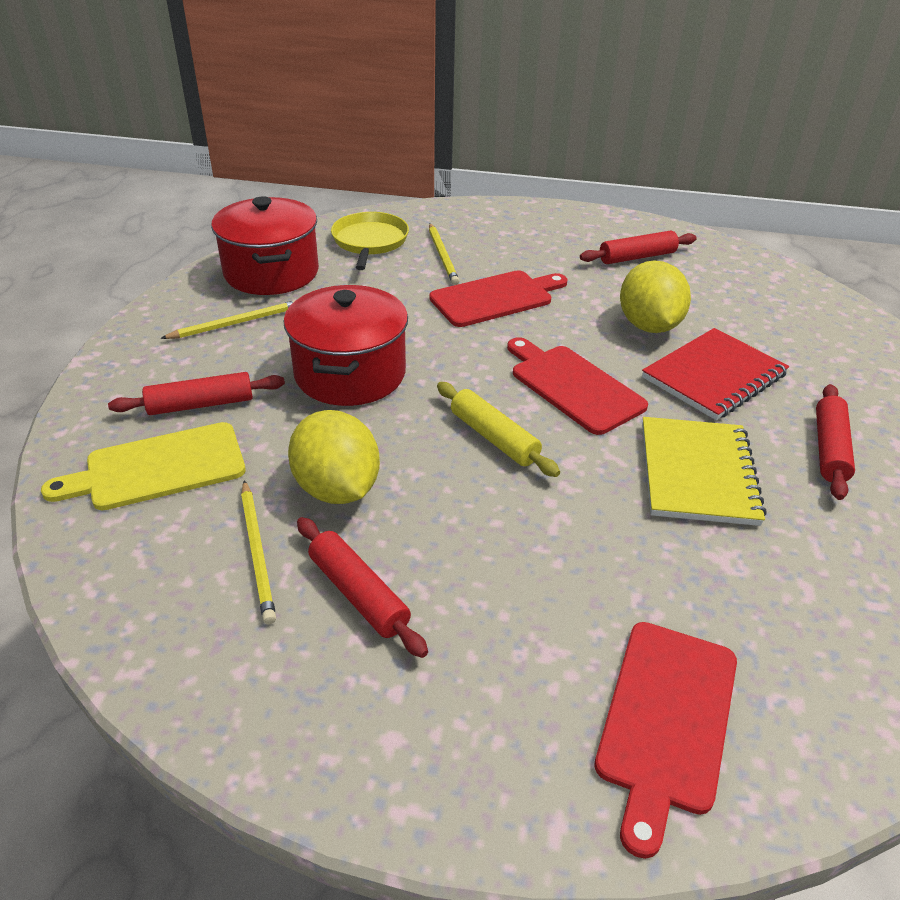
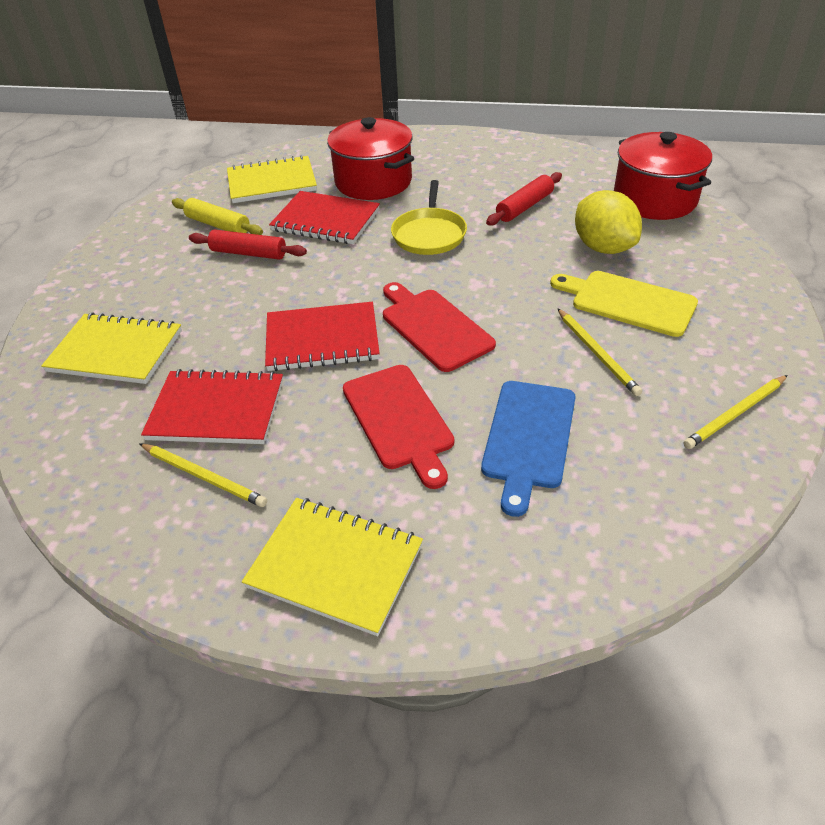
blue cutting board: 0 -> 1
red cutting board: 3 -> 2
red notebook: 1 -> 3
red rolling pin: 4 -> 2
yellow lemon: 2 -> 1
yellow notebook: 1 -> 3

